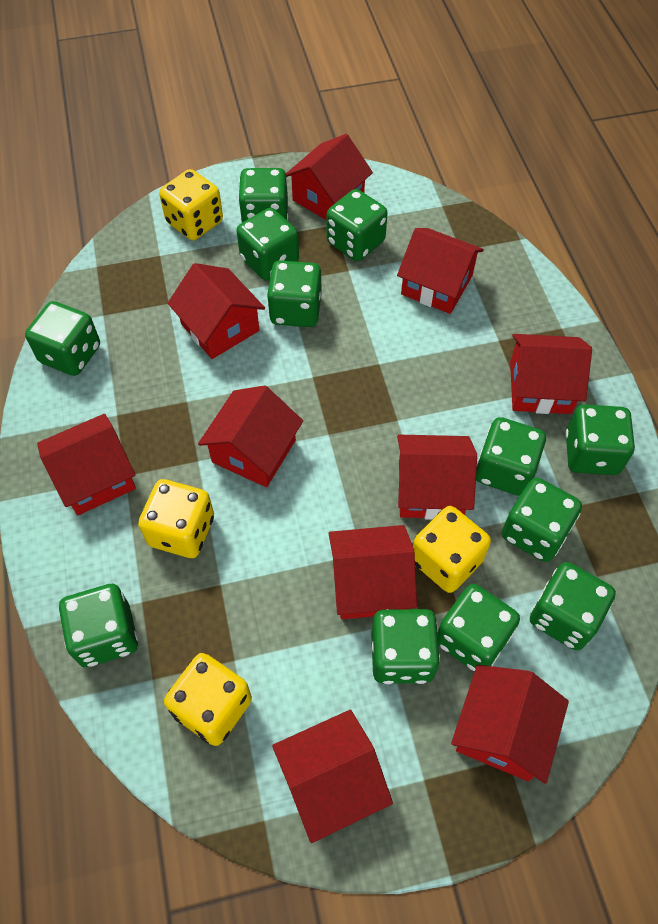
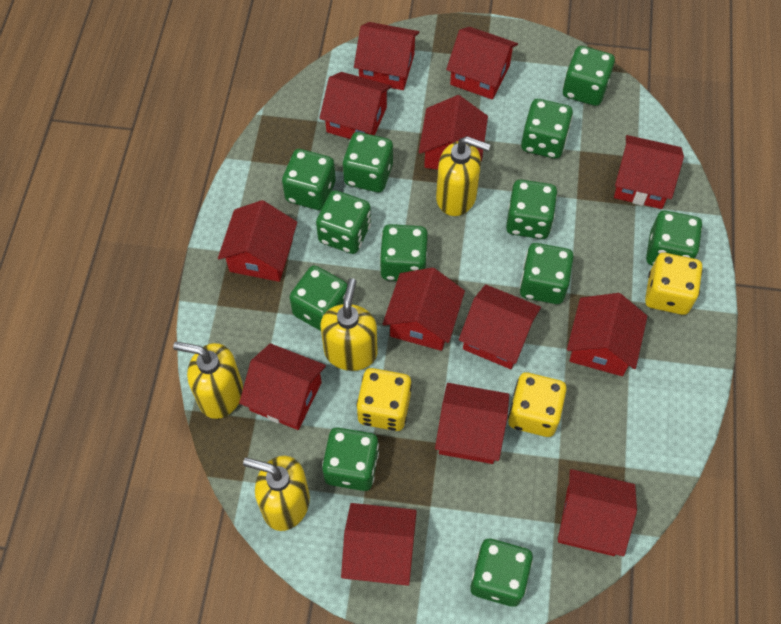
red house: 10 -> 13
yellow dice: 4 -> 3
yellow soap dispenser: 0 -> 4

